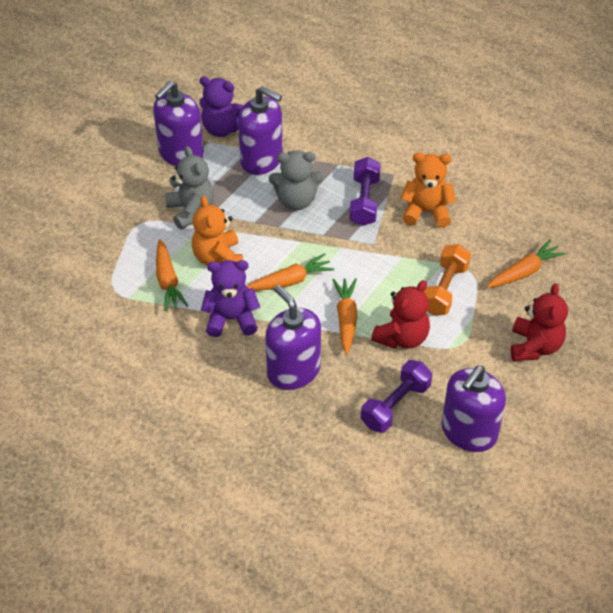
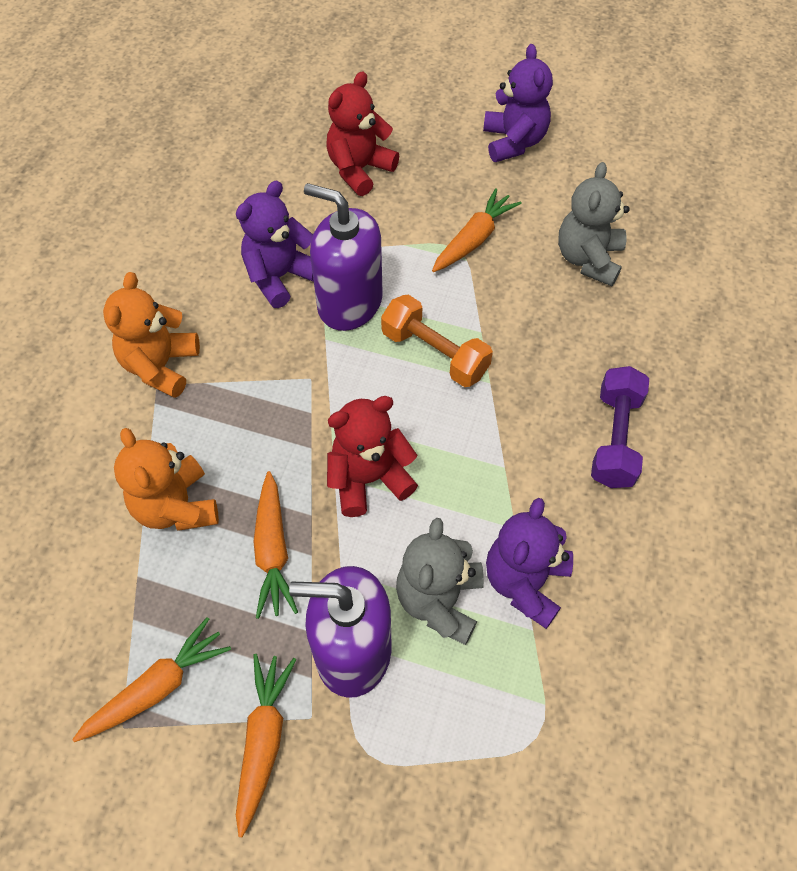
purple dumbbell: 2 -> 1
purple soap dispenser: 4 -> 2
purple teddy bear: 2 -> 3

